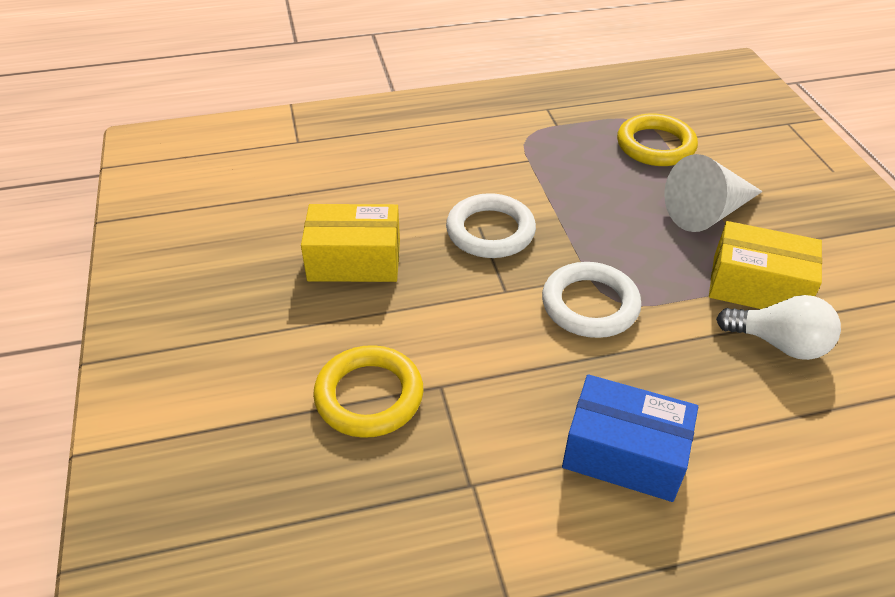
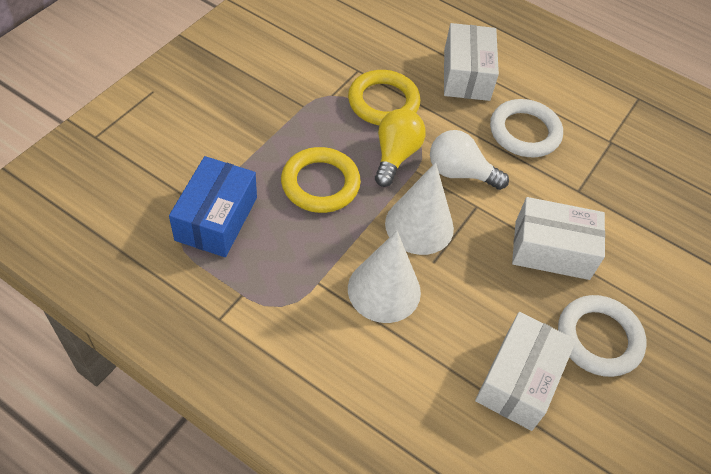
white box: 0 -> 3
white cone: 1 -> 2
yellow box: 2 -> 0
yellow light bulb: 0 -> 1

